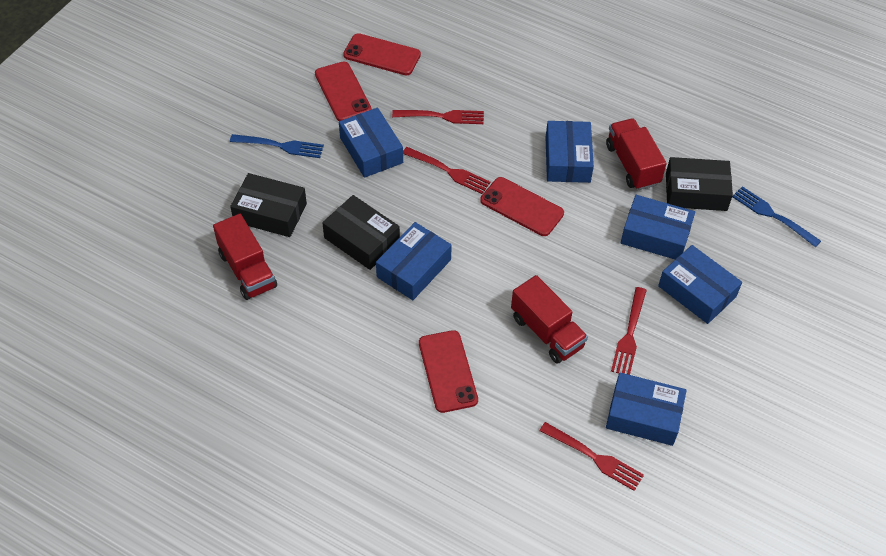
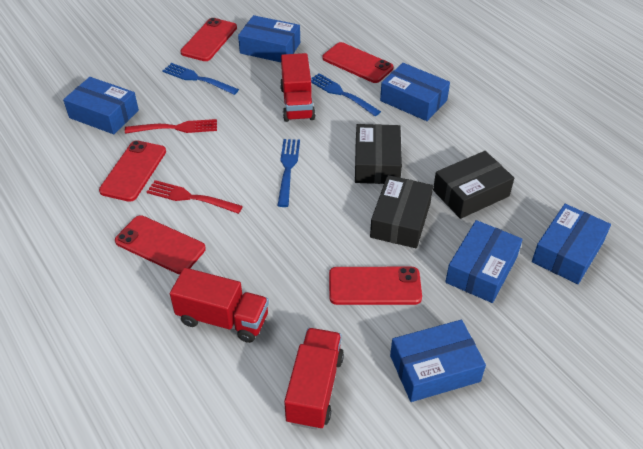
blue fork: 2 -> 3
red fork: 4 -> 2
red phone: 4 -> 5

